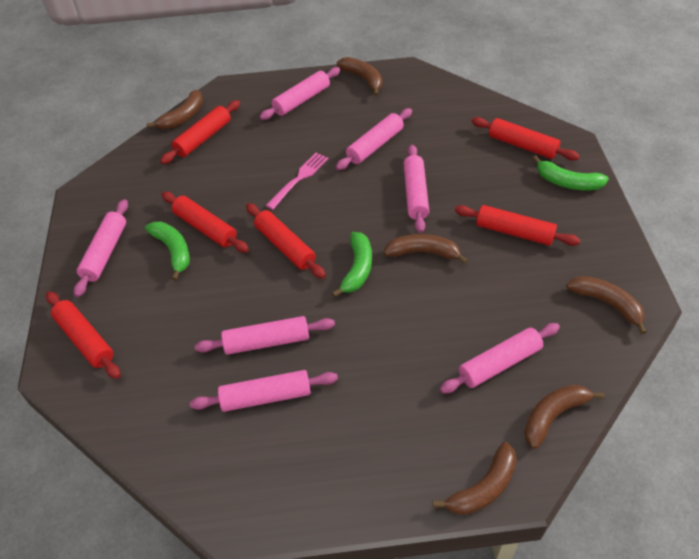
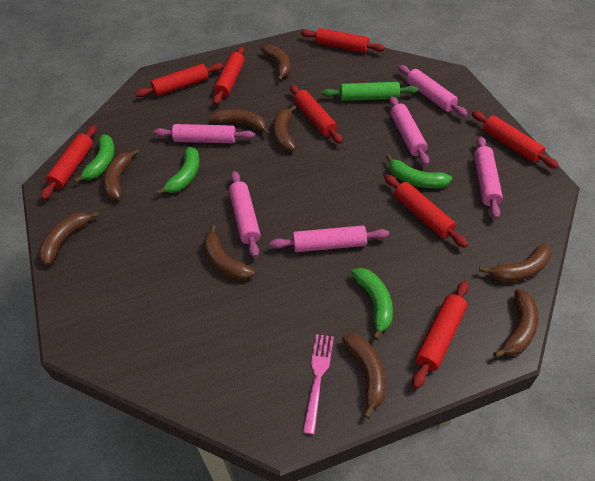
brown banana: 6 -> 9
green banana: 3 -> 4
green rolling pin: 0 -> 1
pink rolling pin: 7 -> 6
red rolling pin: 6 -> 8

